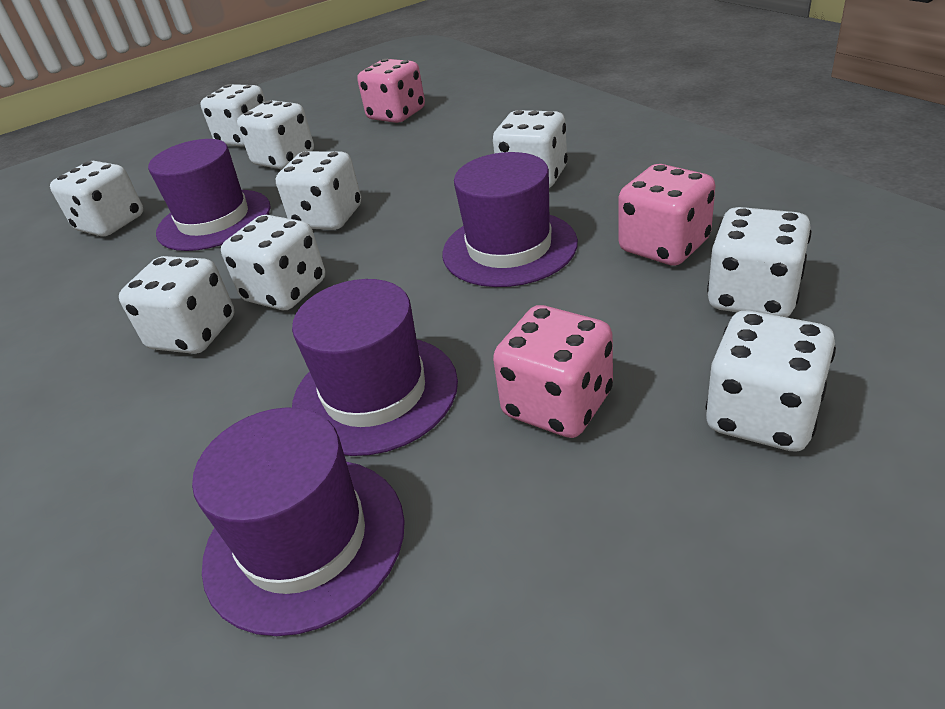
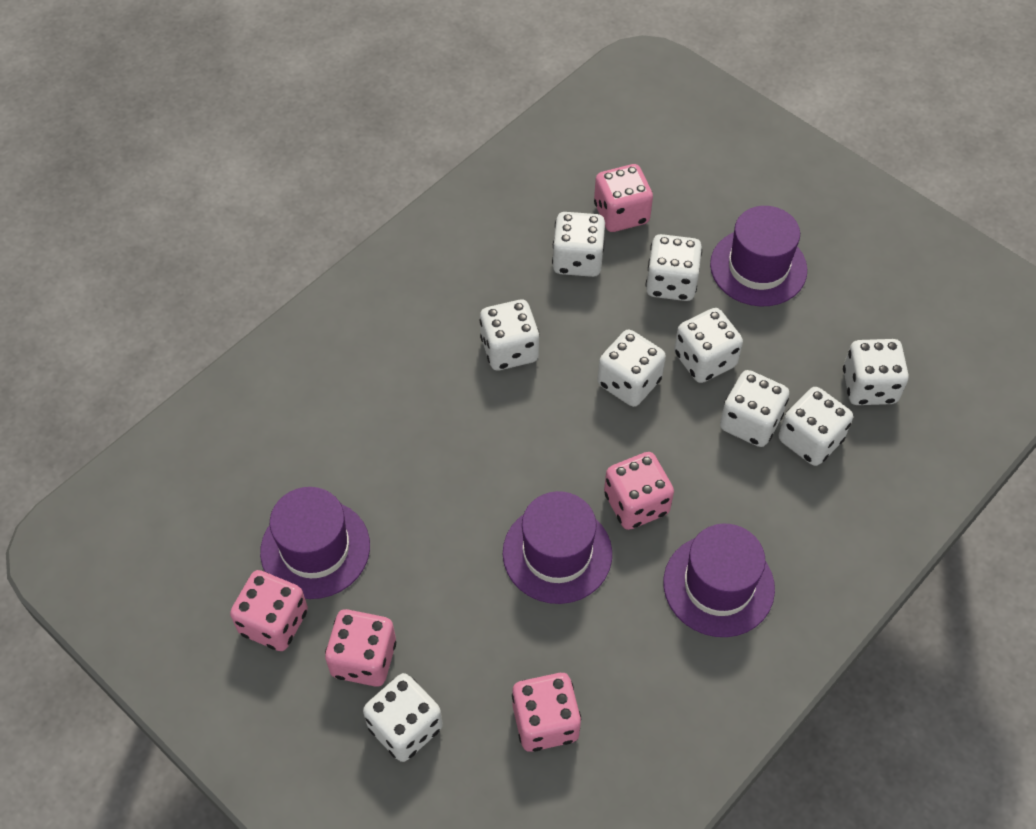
pink dice: 3 -> 5

